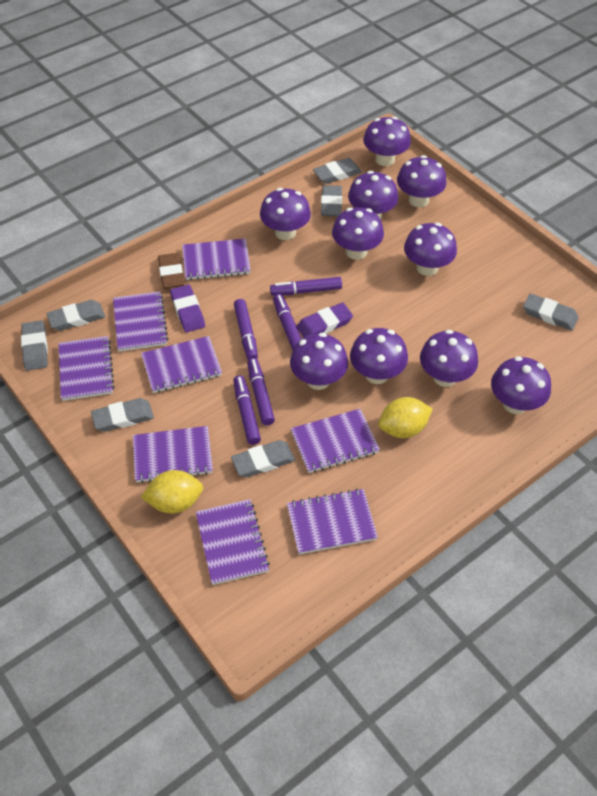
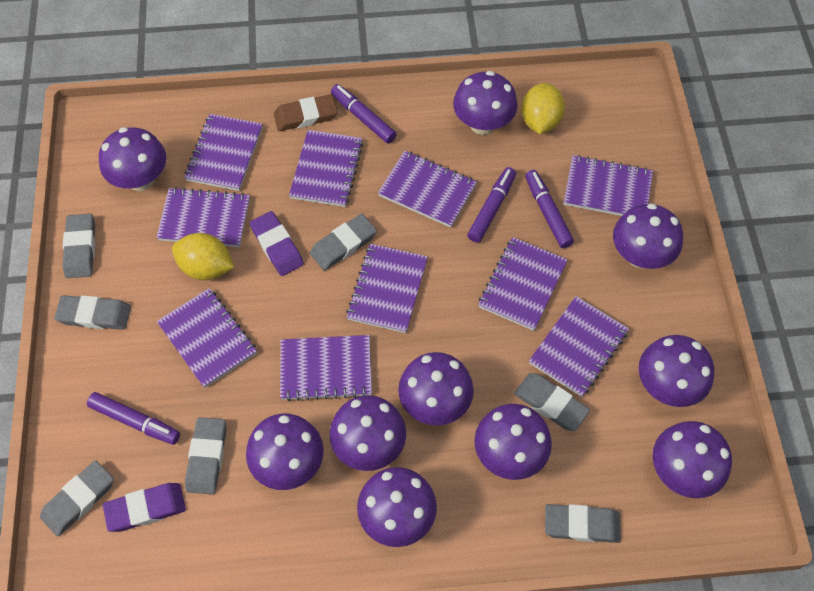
purple marker: 5 -> 4
purple notebook: 8 -> 10

